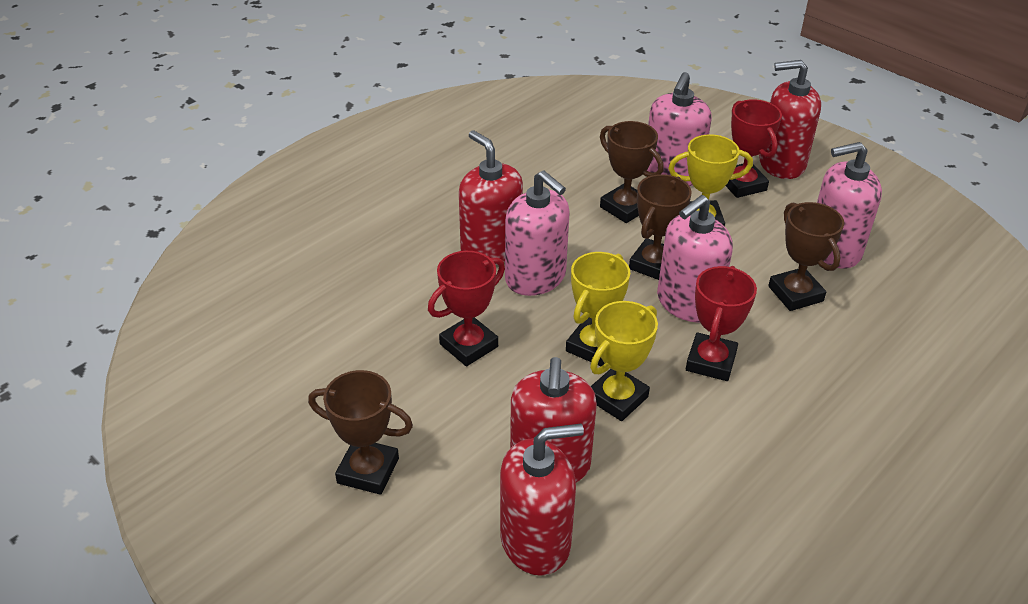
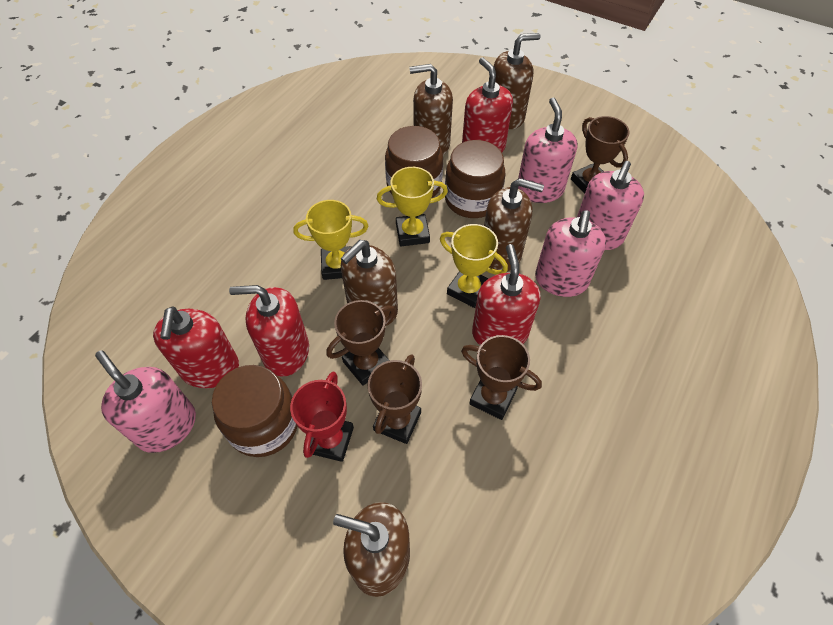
brown jar: 0 -> 3
brown soap dispenser: 0 -> 5
red trophy: 3 -> 1

